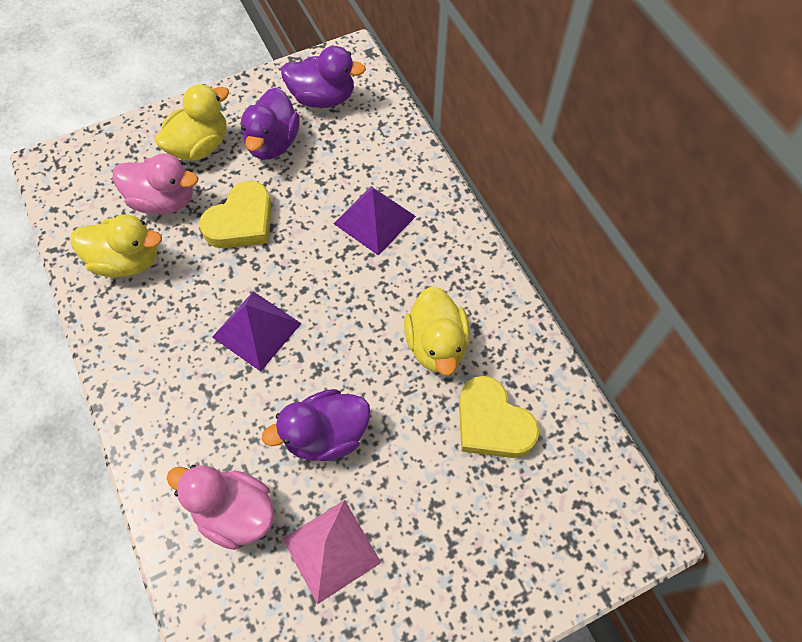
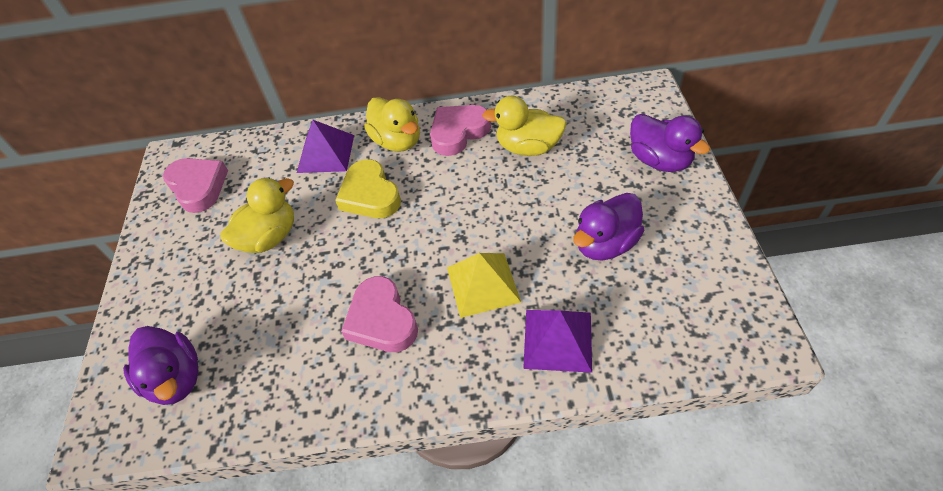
pink duck: 2 -> 0
pink heart: 0 -> 3
pink pyramid: 1 -> 0
yellow heart: 2 -> 1
yellow pyramid: 0 -> 1

